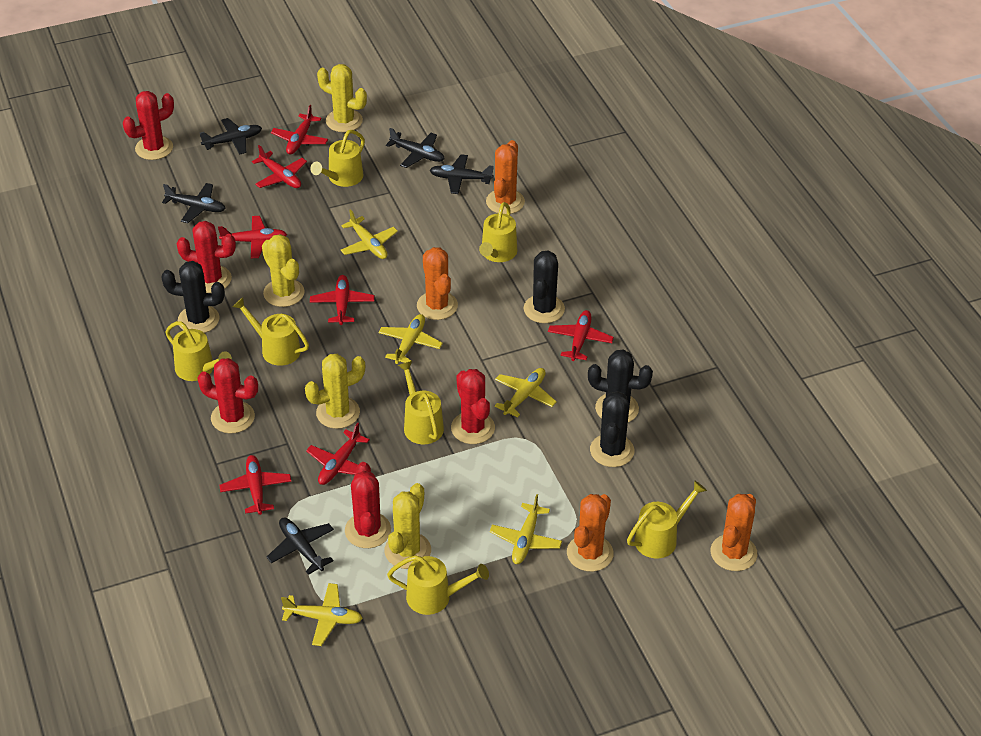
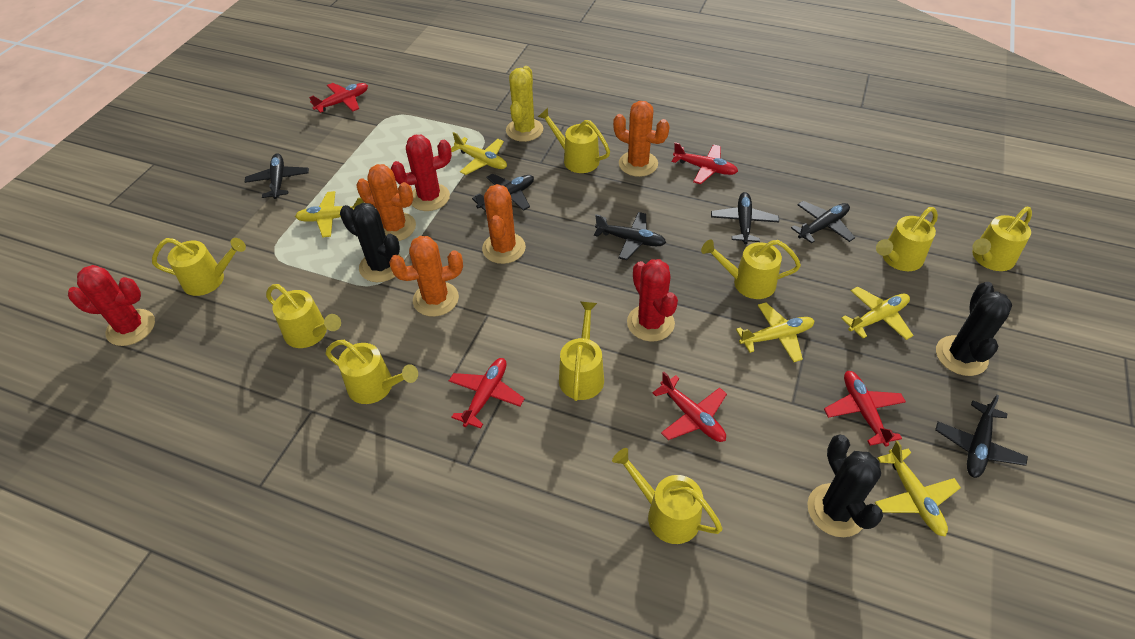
black cactus: 4 -> 3
black plane: 5 -> 6
red cactus: 5 -> 3
red plane: 7 -> 5
yellow cactus: 4 -> 1
yellow watering can: 7 -> 9

